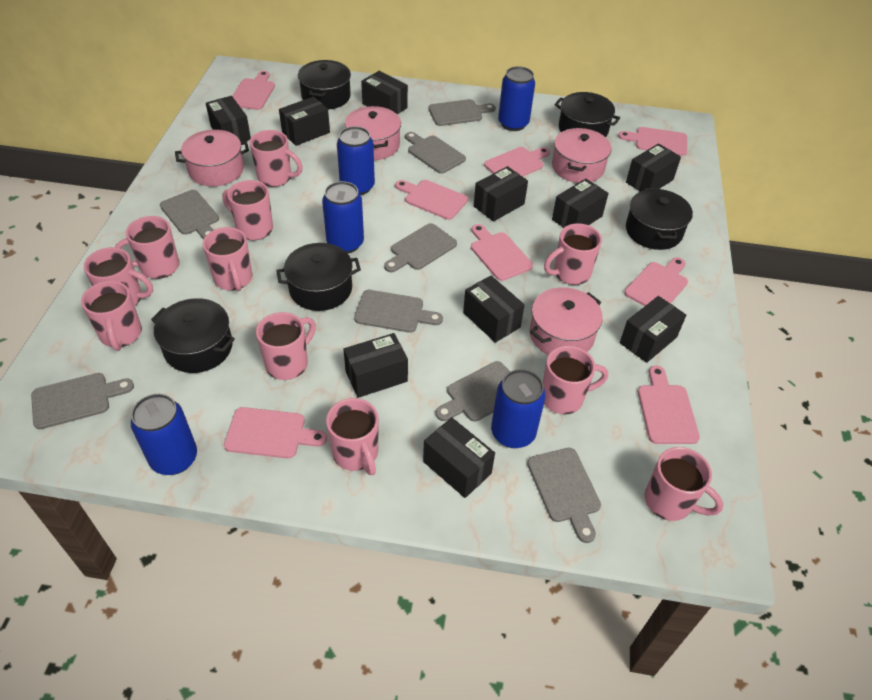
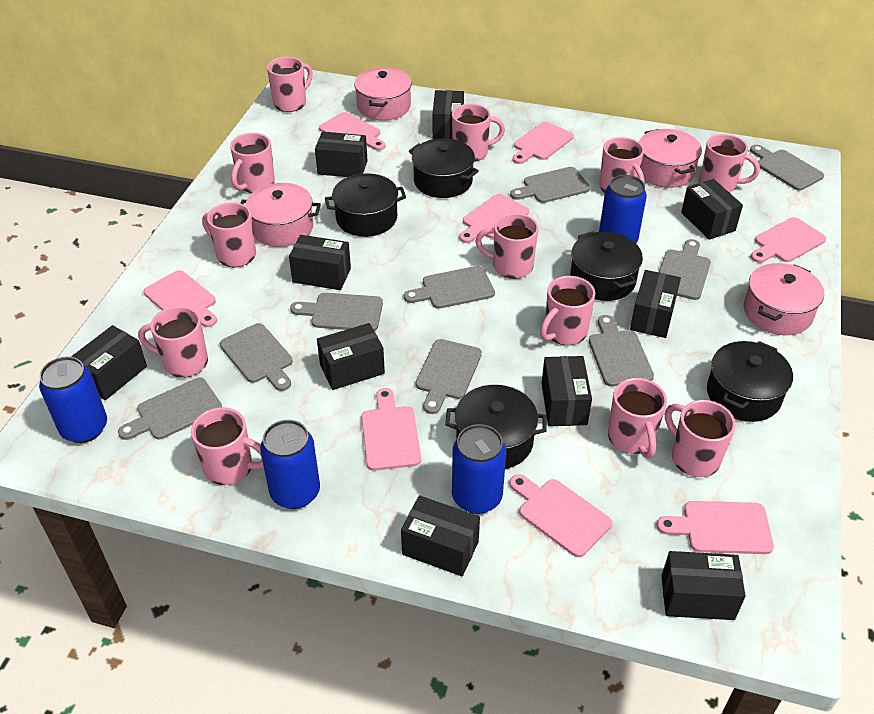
blue can: 5 -> 4
grey cutting board: 8 -> 9
pink mug: 11 -> 12

